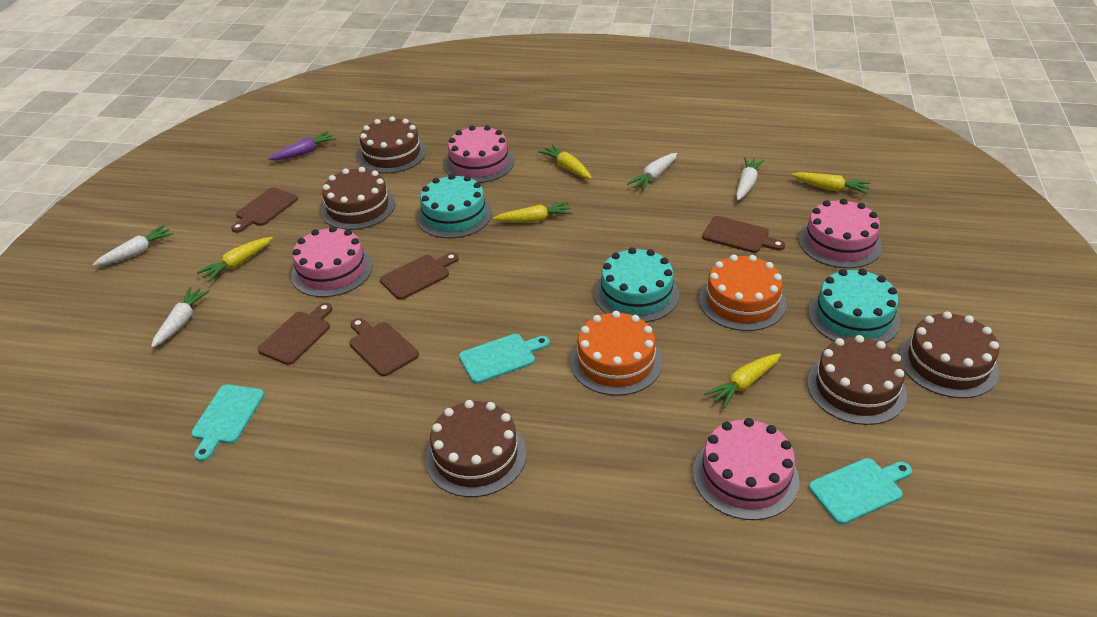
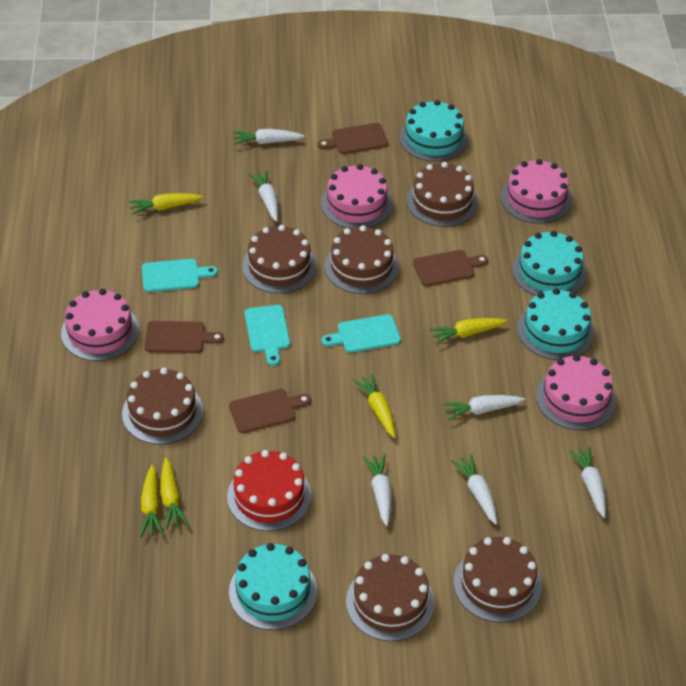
brown cake: 5 -> 6
brown cutting board: 5 -> 4
orange cake: 2 -> 0
purple carrot: 1 -> 0
red cake: 0 -> 1
turquoise cake: 3 -> 4
white carrot: 4 -> 6

